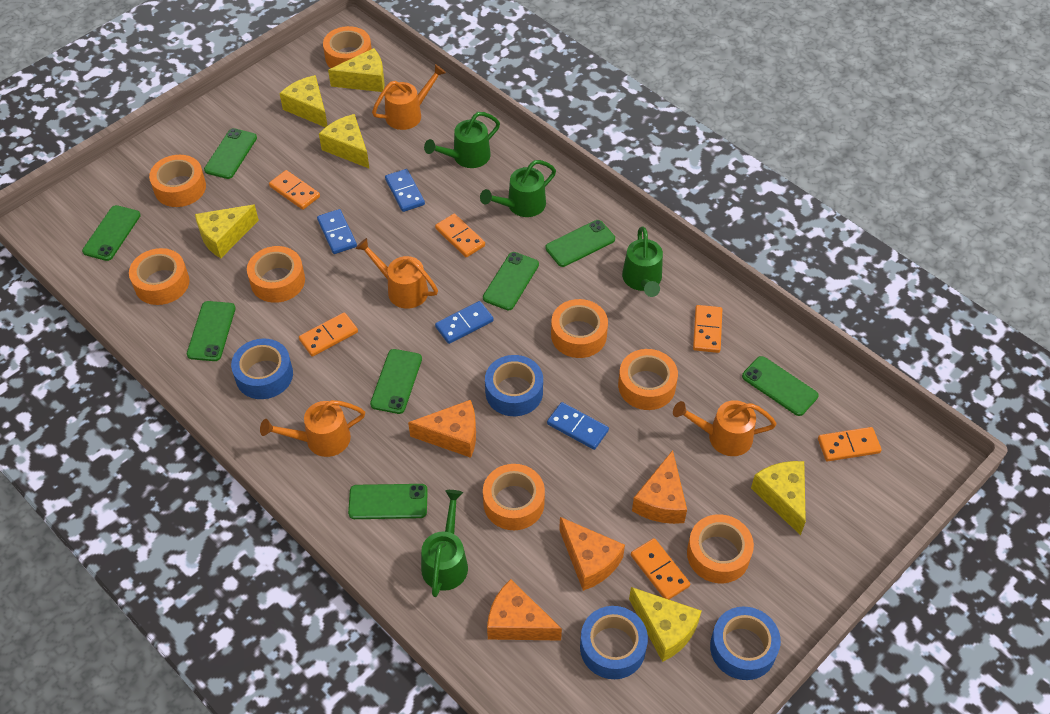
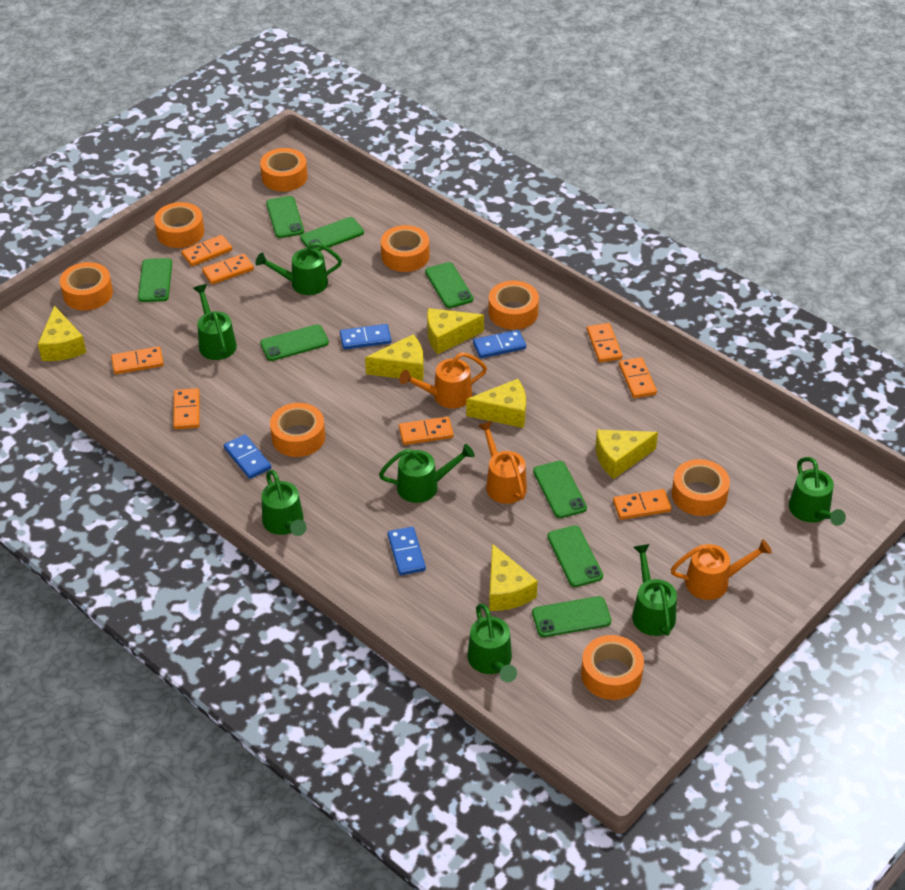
blue tape: 4 -> 0
green watering can: 4 -> 7
orange cheese: 4 -> 0
orange domino: 6 -> 8
orange watering can: 4 -> 3

